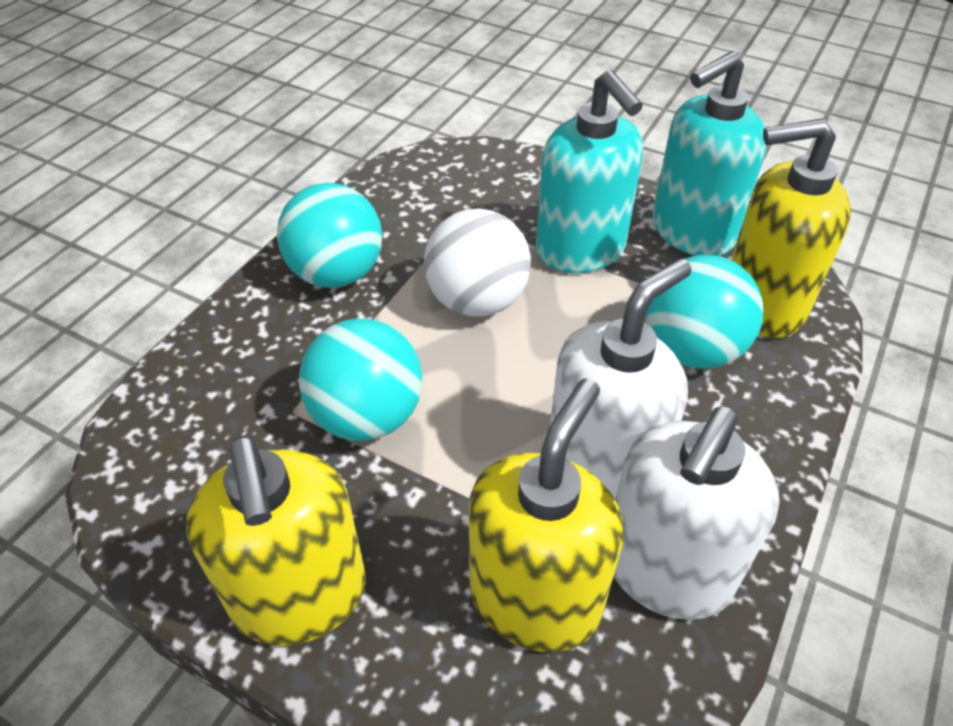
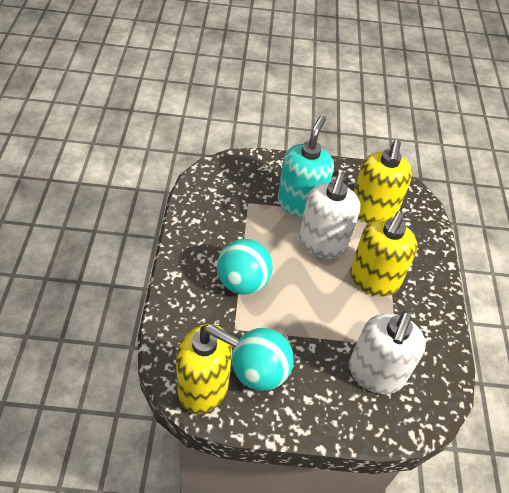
turquoise ball: 3 -> 2
turquoise soap dispenser: 2 -> 1
white ball: 1 -> 0

